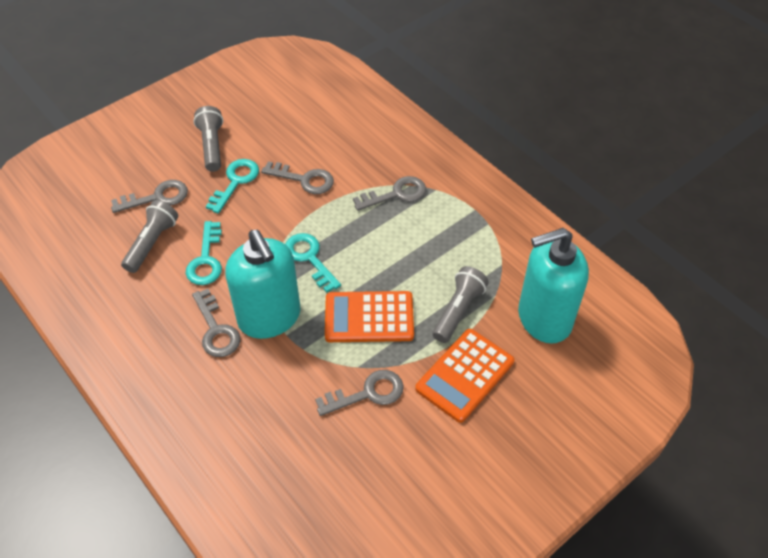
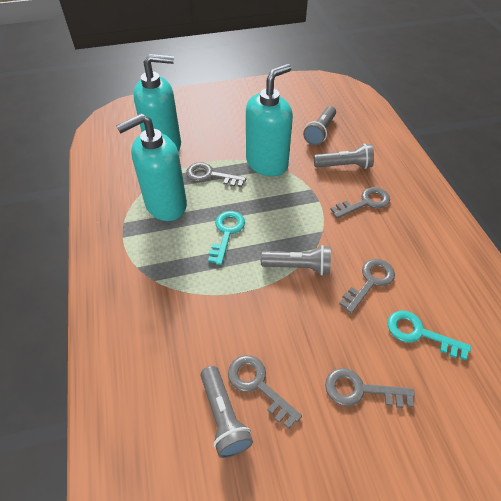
grey flashlight: 3 -> 4
orange calculator: 2 -> 0
turquoise key: 3 -> 2
turquoise soap dispenser: 2 -> 3

